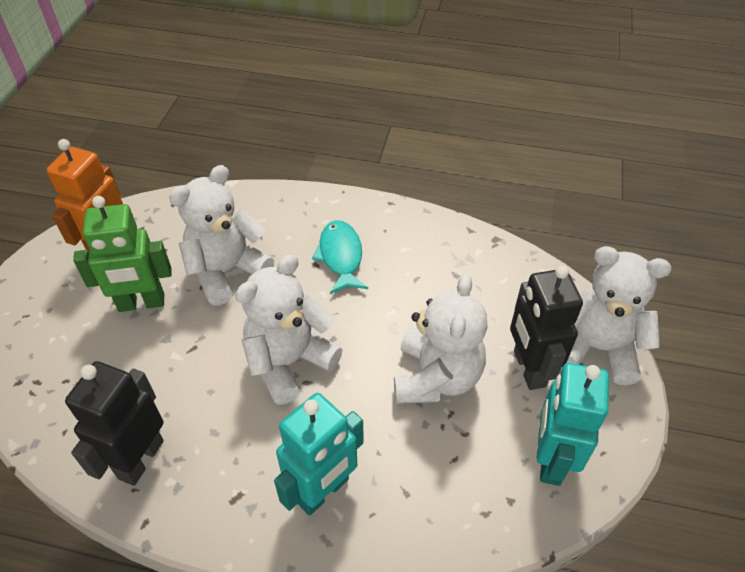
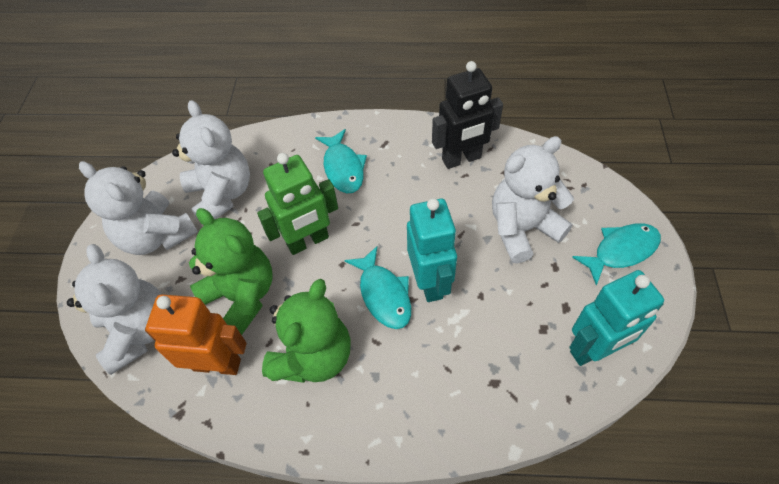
black robot: 2 -> 1
green teddy bear: 0 -> 2
turquoise fish: 1 -> 3

